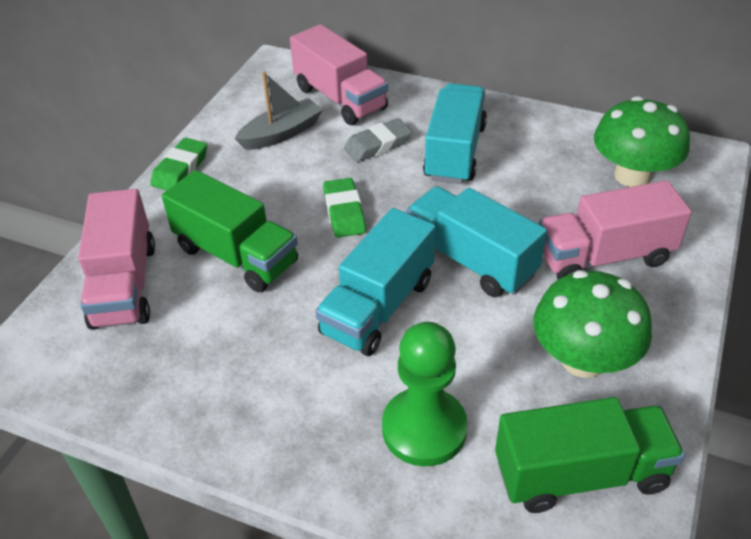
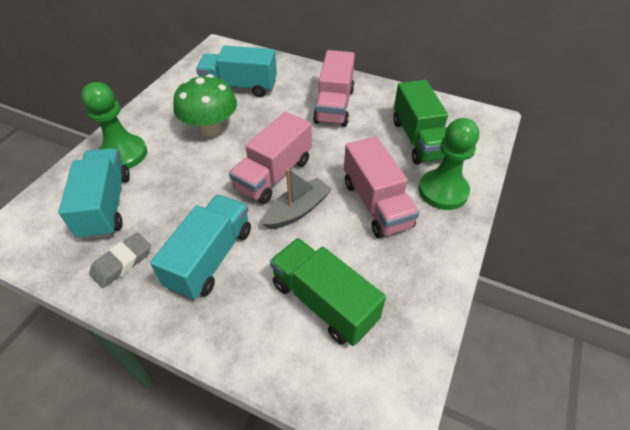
green eraser: 2 -> 0
green mushroom: 2 -> 1
green pawn: 1 -> 2

